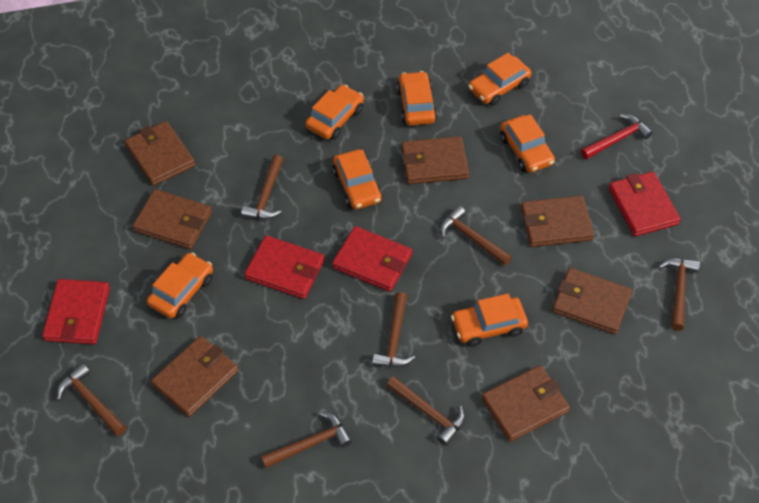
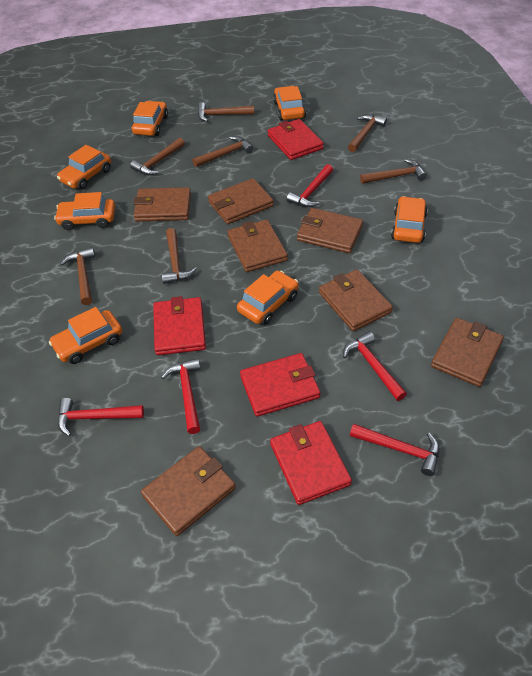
red hammer: 1 -> 5

